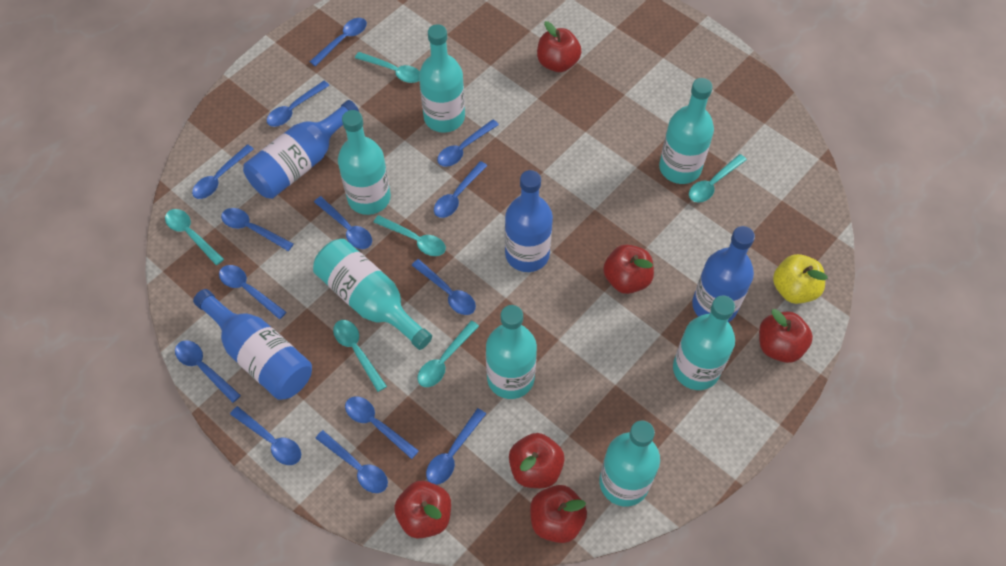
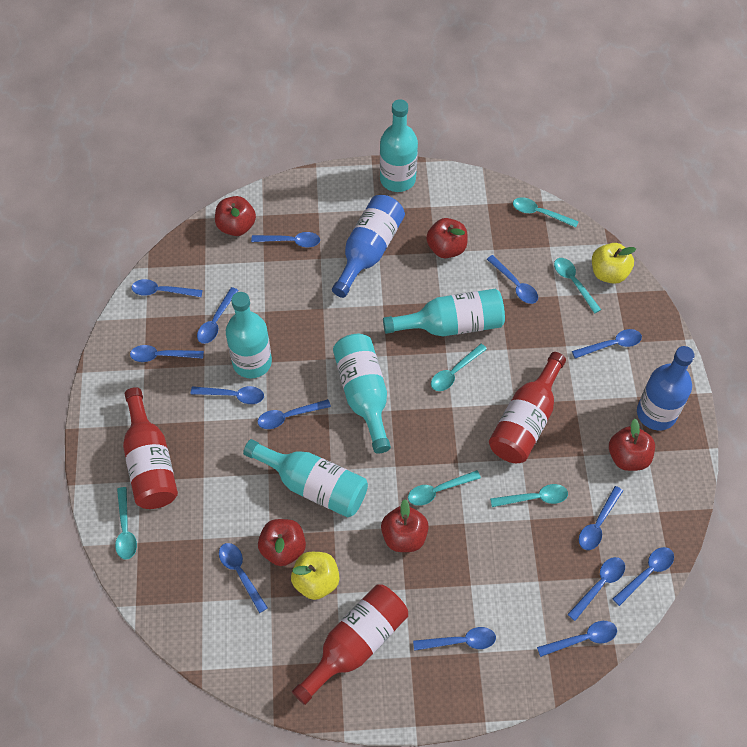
blue bottle: 4 -> 2
red apple: 6 -> 5
red bottle: 0 -> 3
turquoise bottle: 7 -> 5
yellow apple: 1 -> 2

